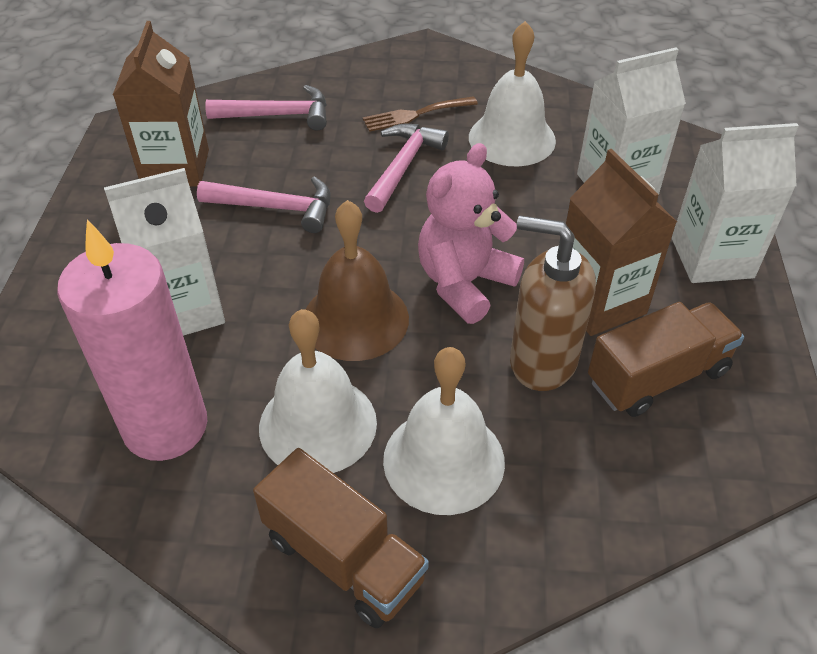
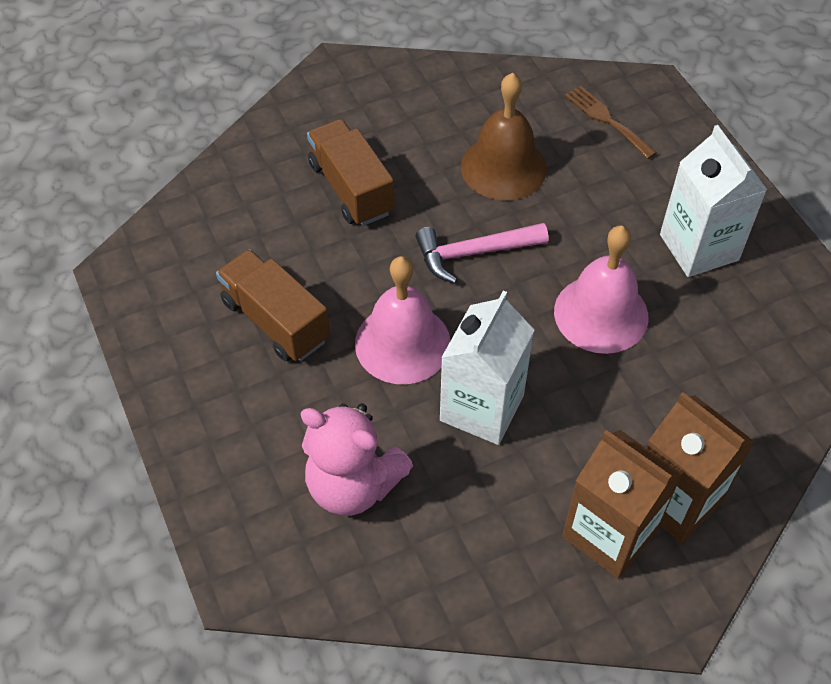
brown soap dispenser: 1 -> 0
pink bell: 0 -> 2
pink candle: 1 -> 0
pink hammer: 3 -> 1
white bell: 3 -> 0
white carton: 3 -> 2

